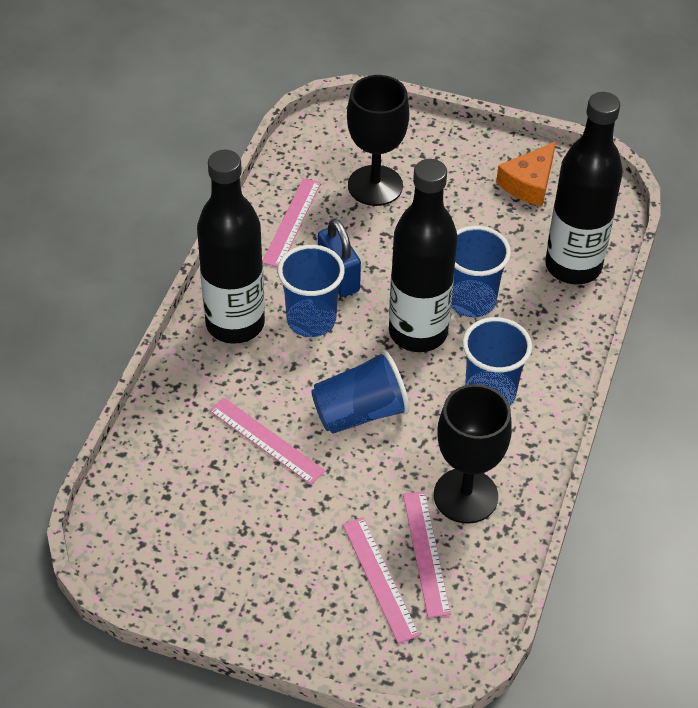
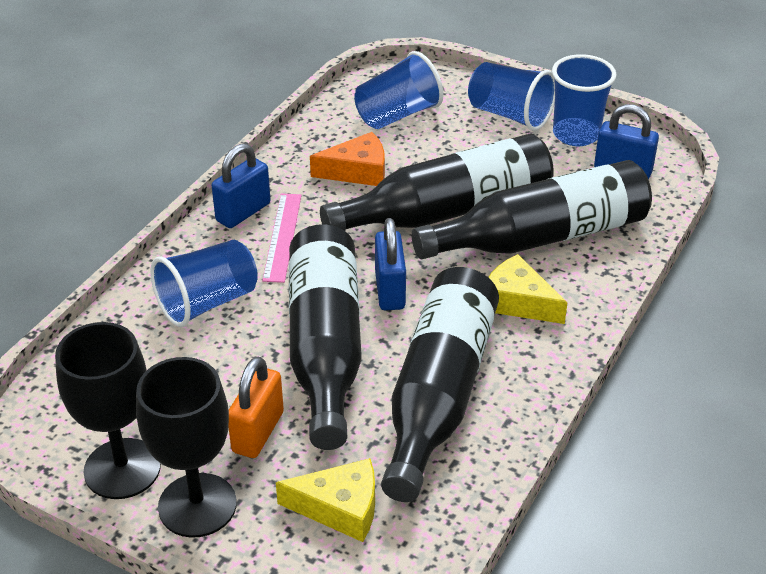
black bottle: 3 -> 4
blue padlock: 1 -> 3
orange padlock: 0 -> 1
pink ruler: 4 -> 1
yellow cheese: 0 -> 2

